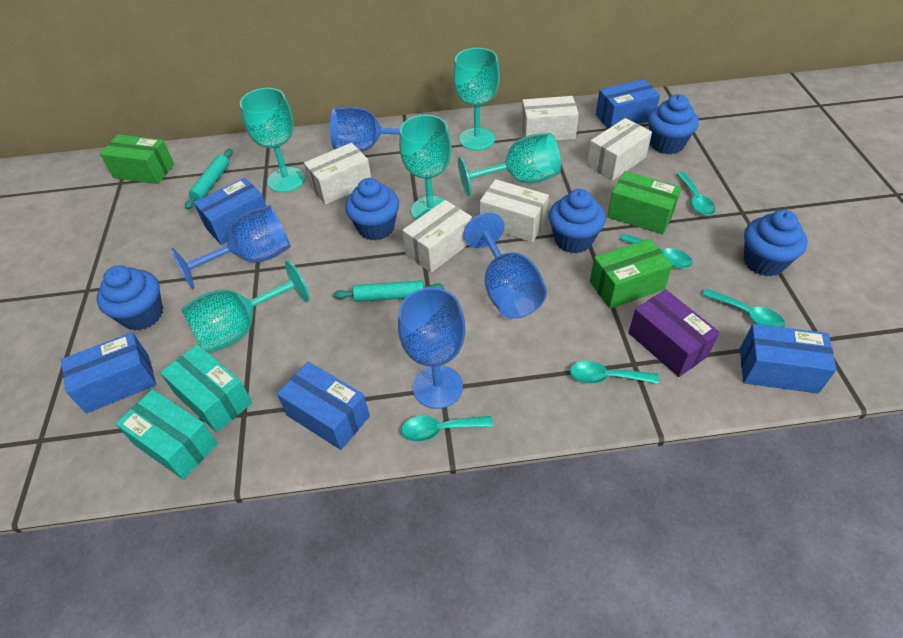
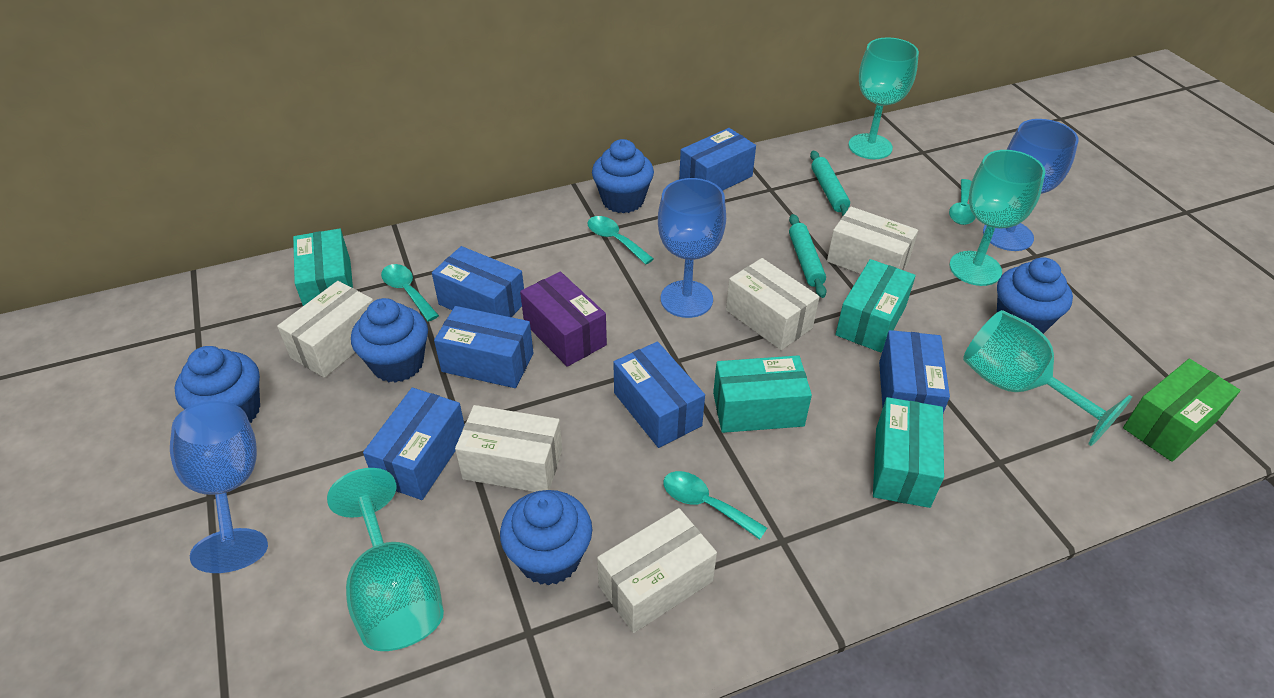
blue box: 5 -> 6
blue goblet: 4 -> 3
green box: 3 -> 1
turquoise box: 2 -> 4
turquoise goblet: 5 -> 4
turquoise spoon: 5 -> 4

